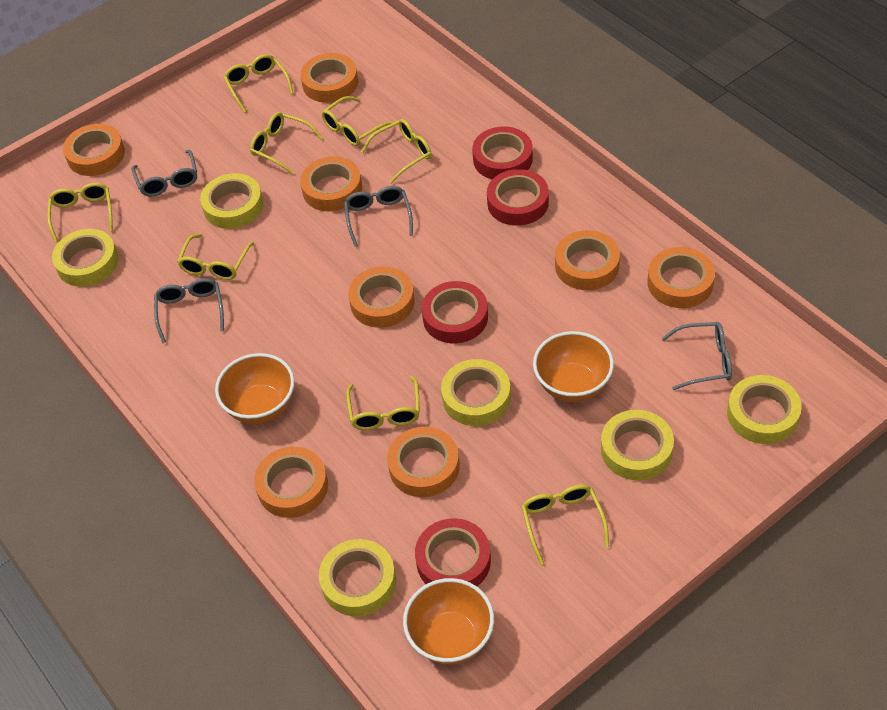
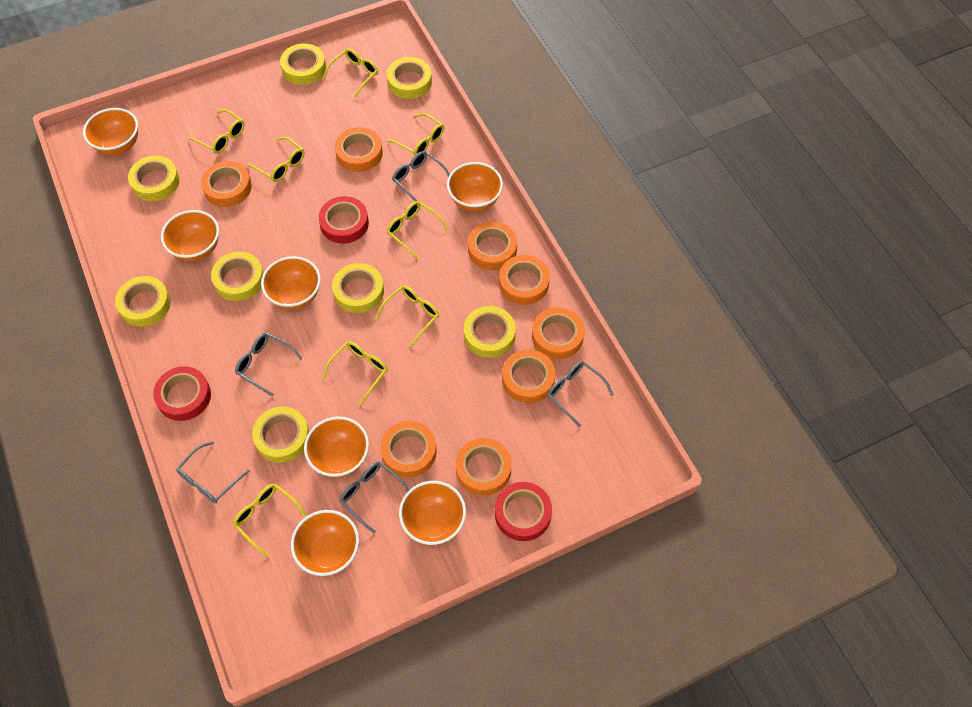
grey glasses: 4 -> 5
orange bowl: 3 -> 7
red tape: 4 -> 3
yellow tape: 6 -> 8

